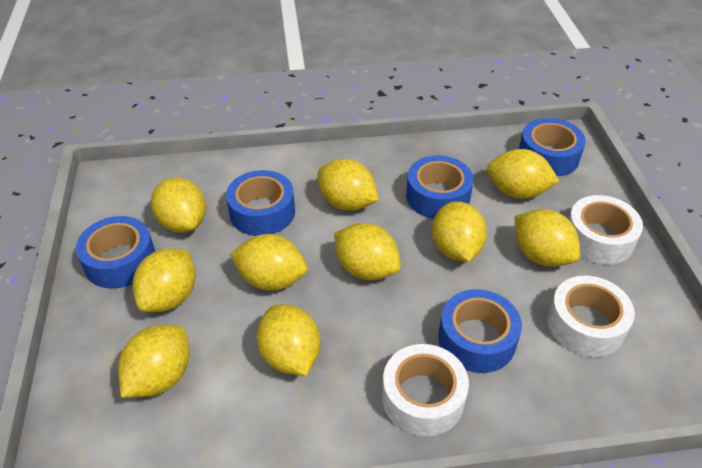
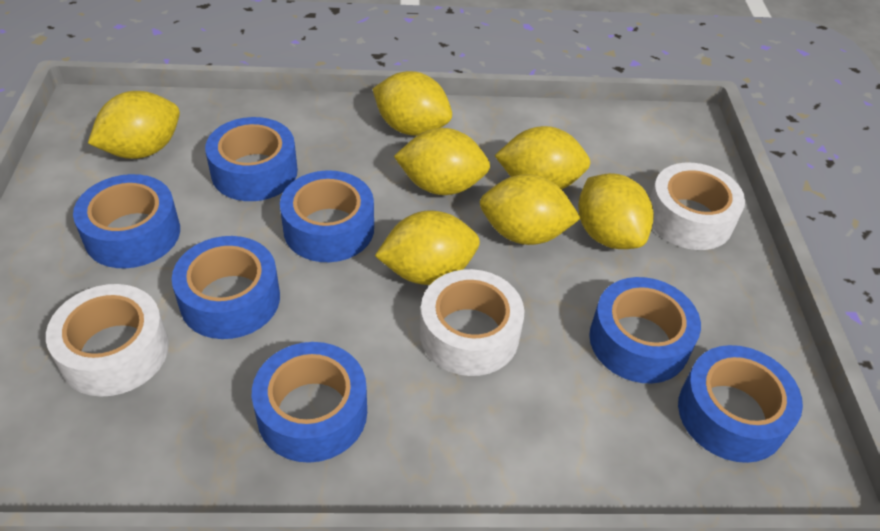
blue tape: 5 -> 7
yellow lemon: 10 -> 7

